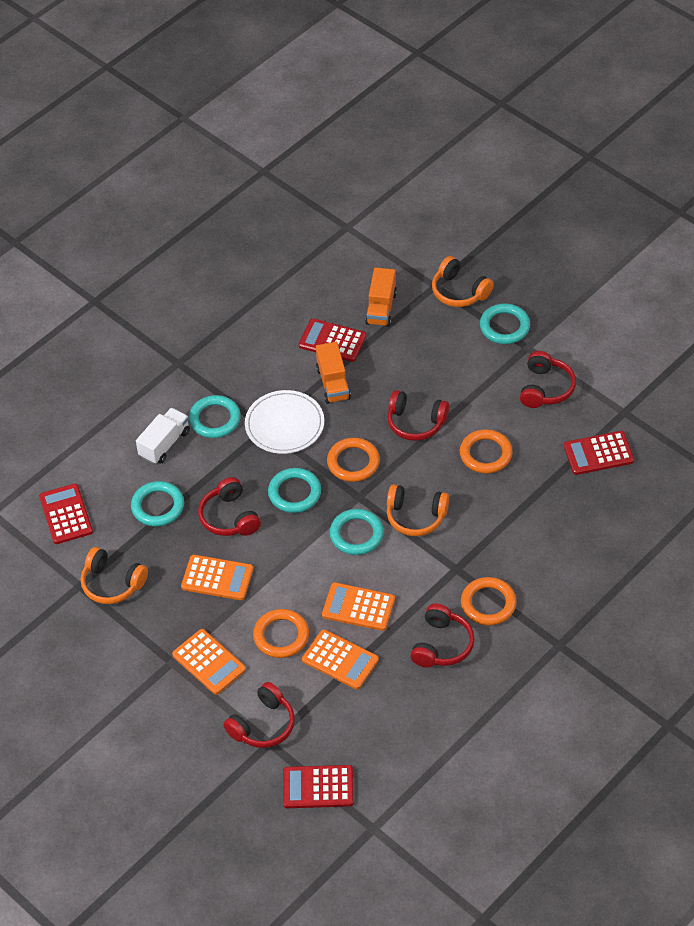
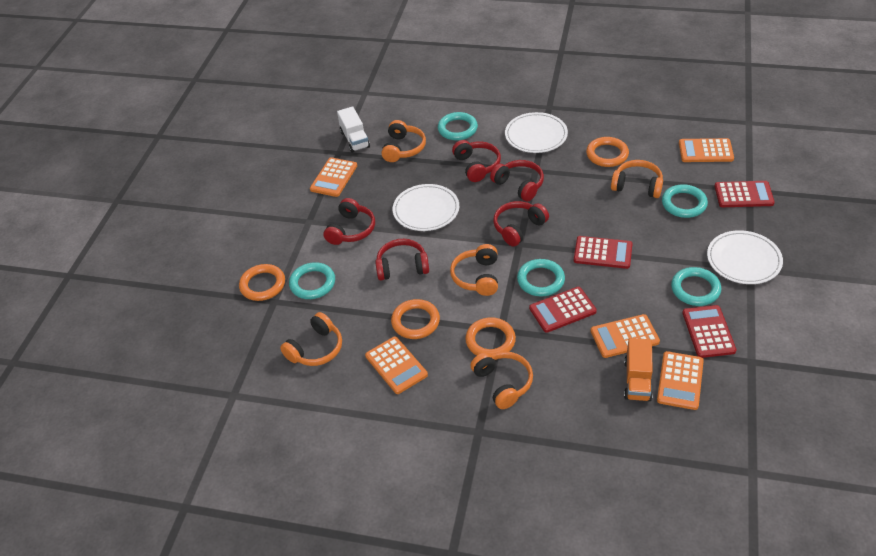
orange calculator: 4 -> 5
orange headphones: 3 -> 5
orange truck: 2 -> 1
white plate: 1 -> 3

